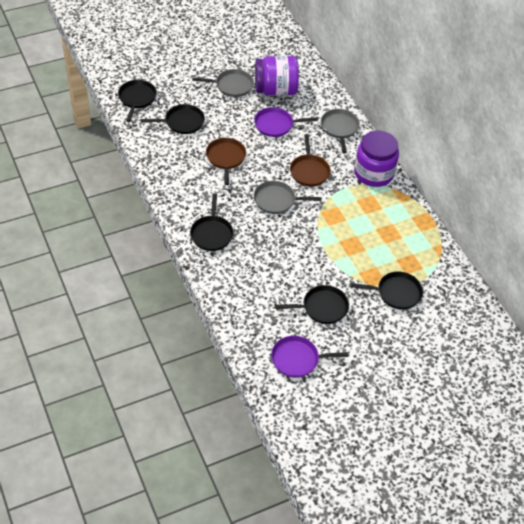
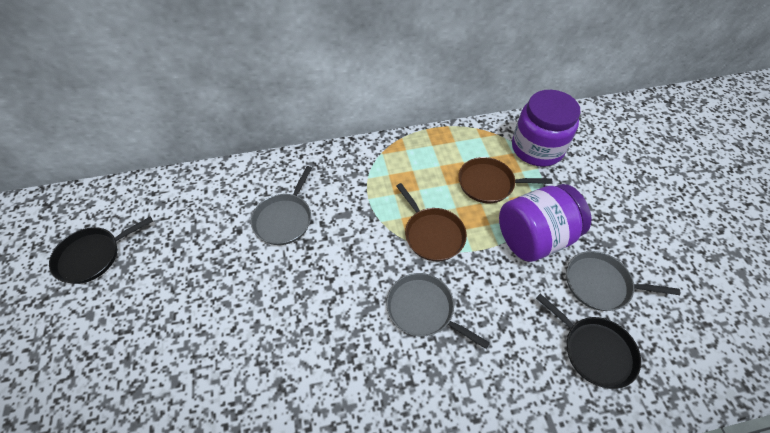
black pan: 5 -> 2
purple pan: 2 -> 0

